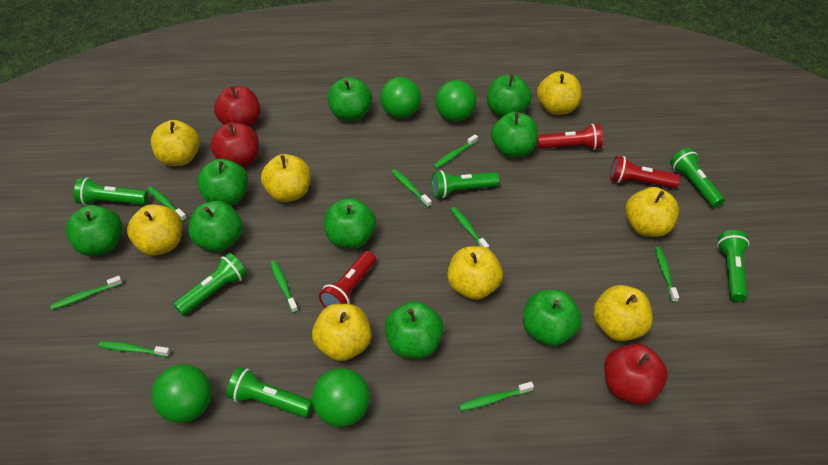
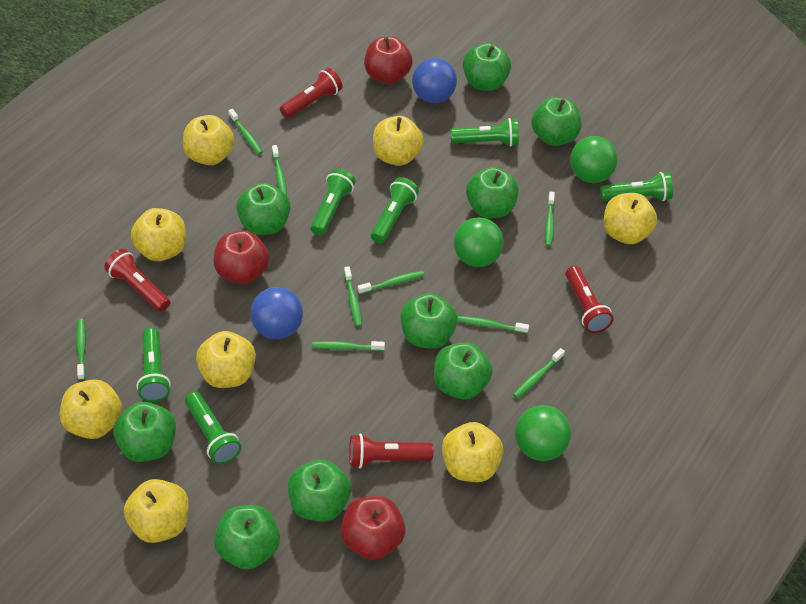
blue ball: 0 -> 2
green ball: 4 -> 3
red flashlight: 3 -> 4

